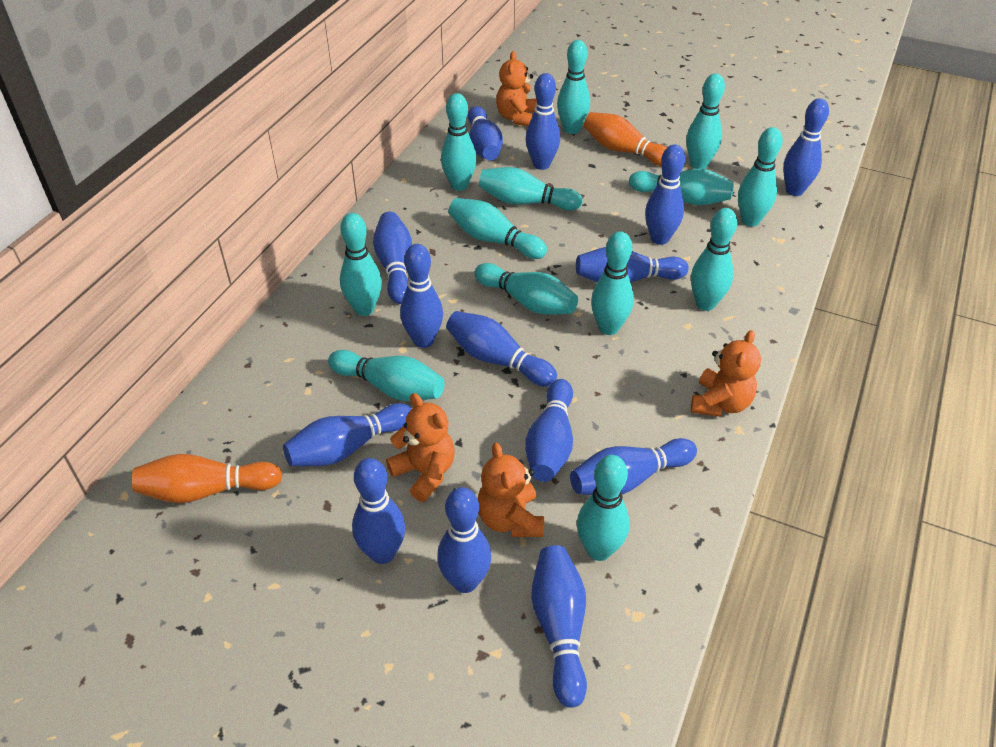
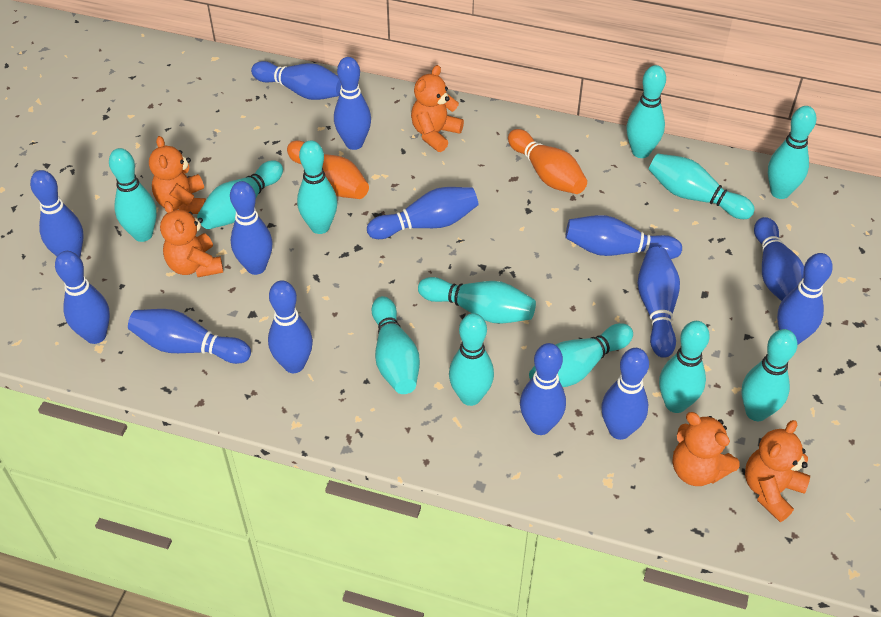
orange teddy bear: 4 -> 5
turquoise bowling pin: 13 -> 12

